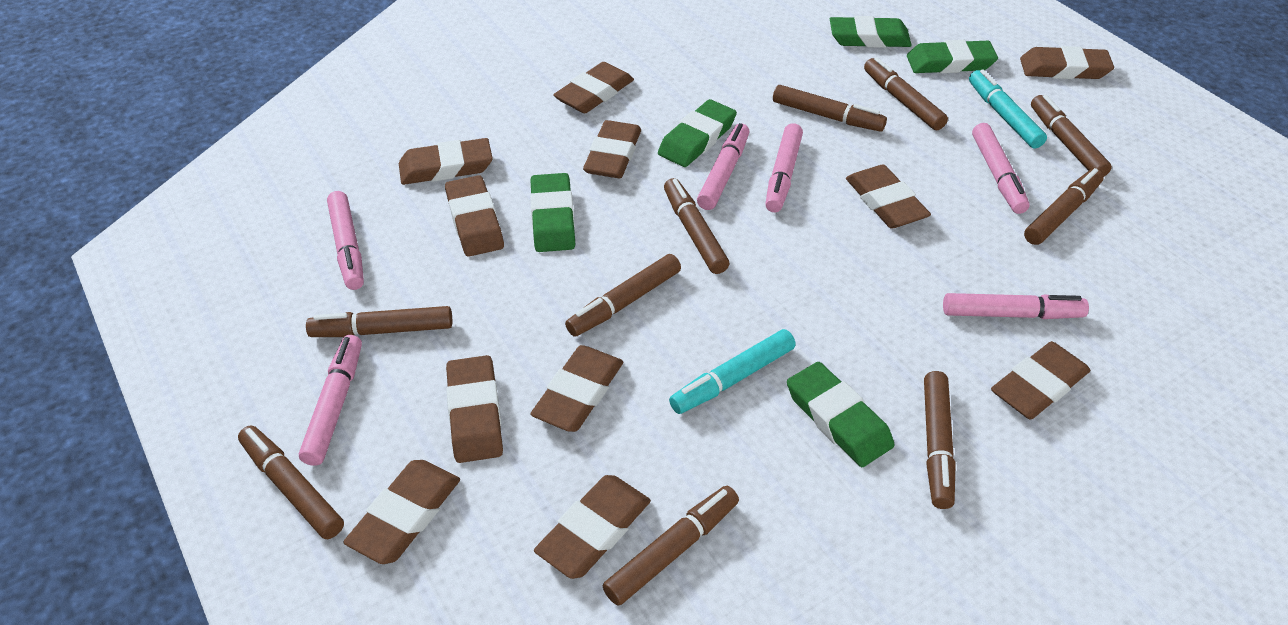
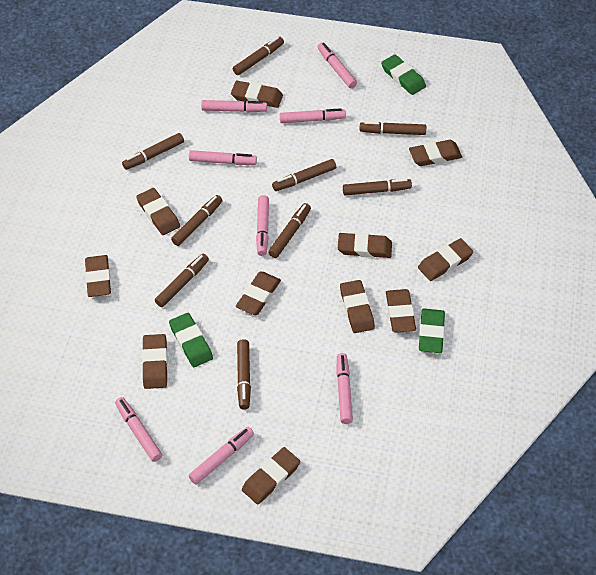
brown marker: 10 -> 9
green eraser: 5 -> 3
pink marker: 6 -> 8
turquoise marker: 2 -> 0

